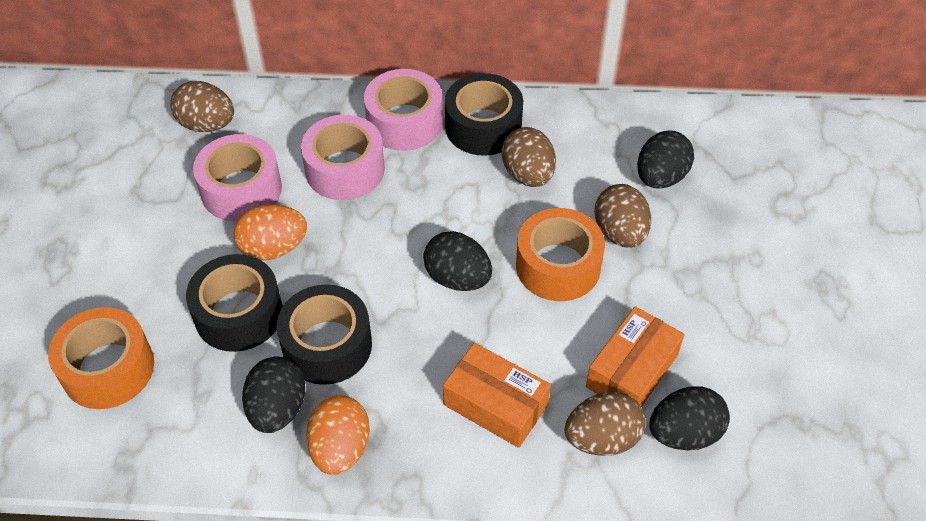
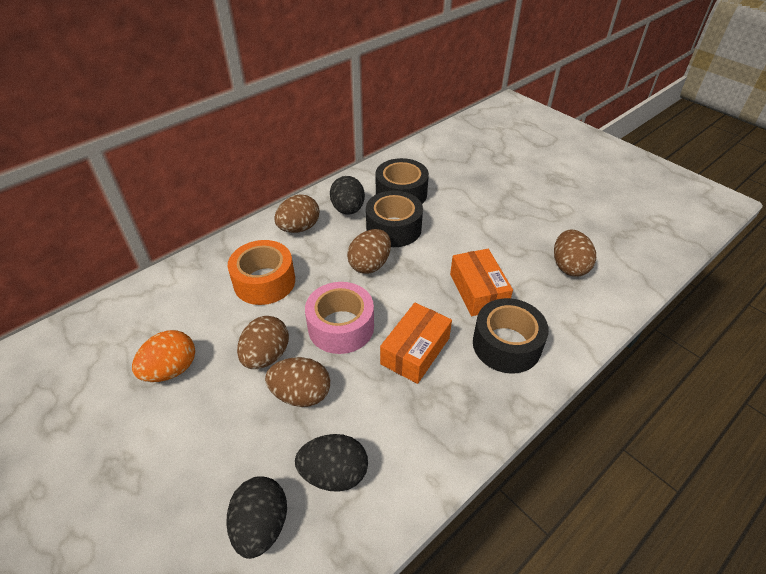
black egg: 4 -> 3
brown egg: 4 -> 5
orange egg: 2 -> 1
orange tape: 2 -> 1
pink tape: 3 -> 1

